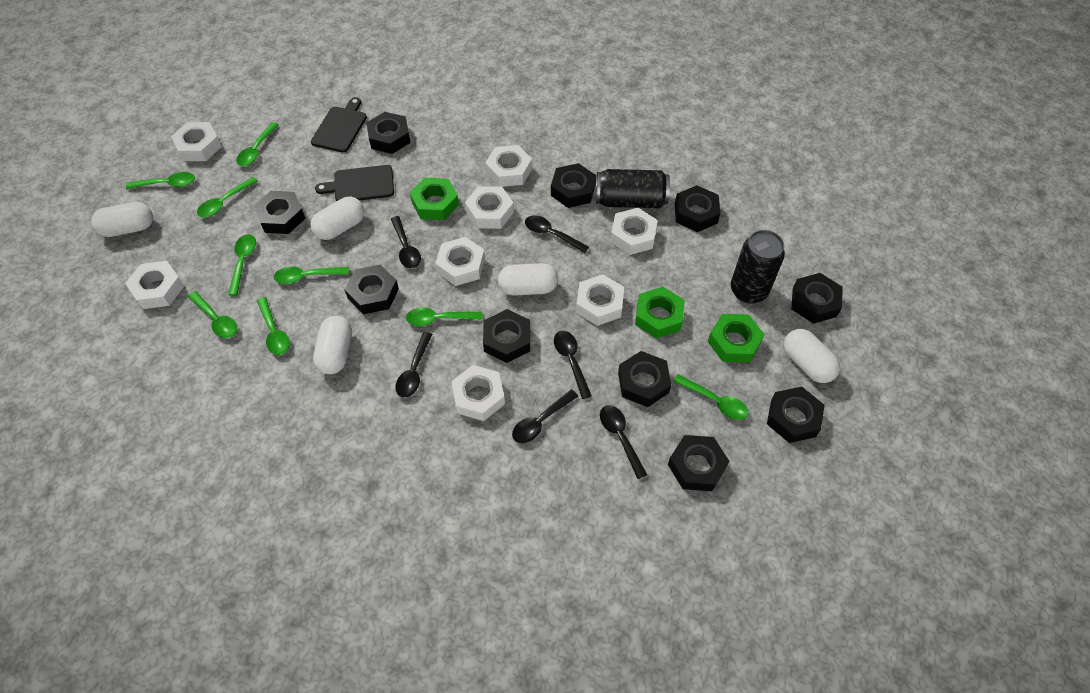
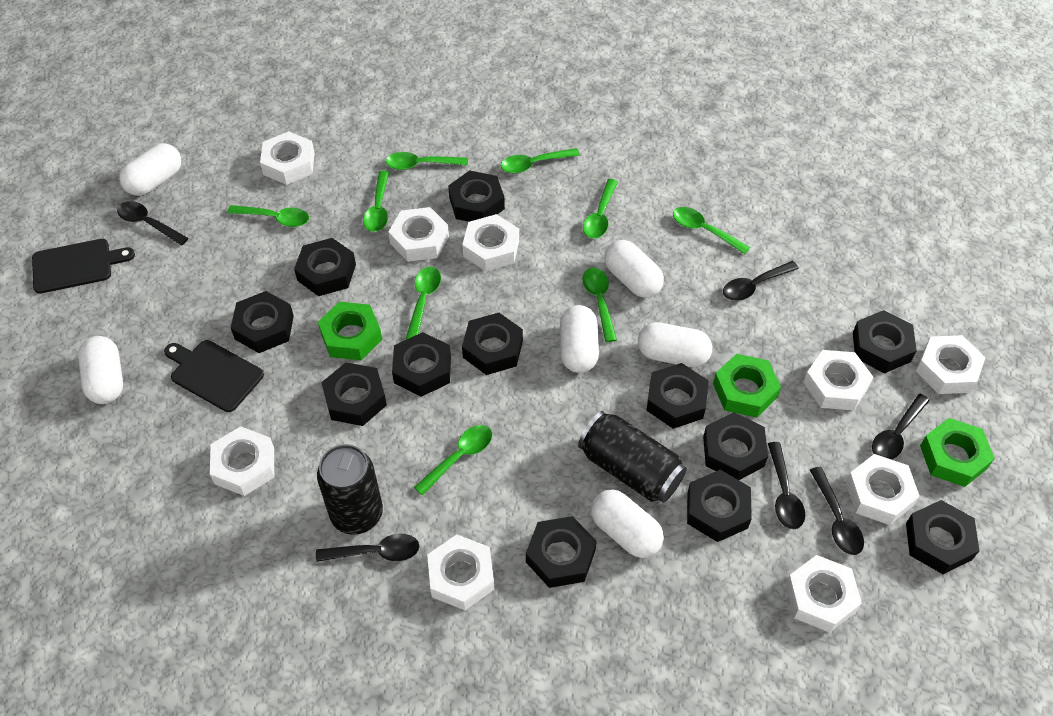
black nut: 10 -> 12
white capsule: 5 -> 6
white nut: 8 -> 9

